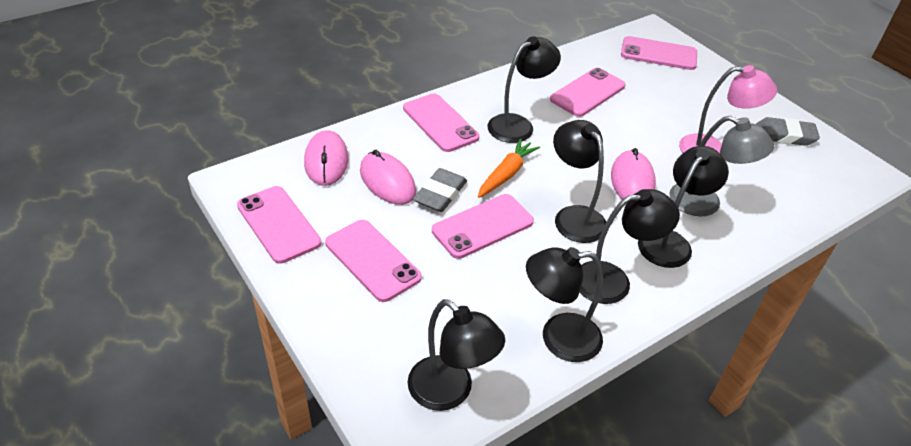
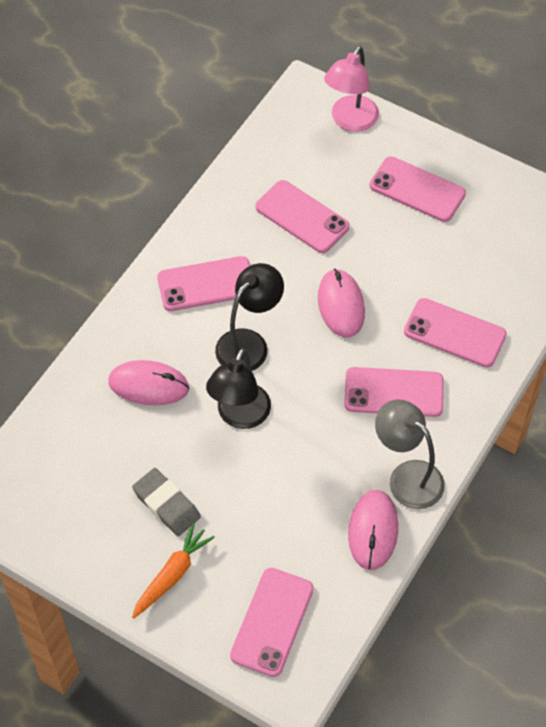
black lamp: 6 -> 2
grey eraser: 2 -> 1

